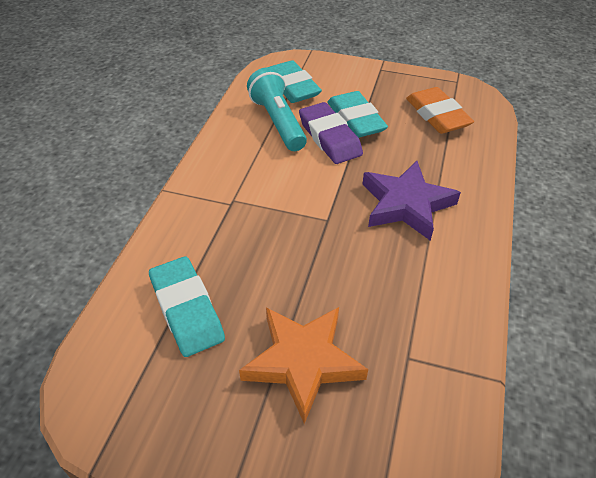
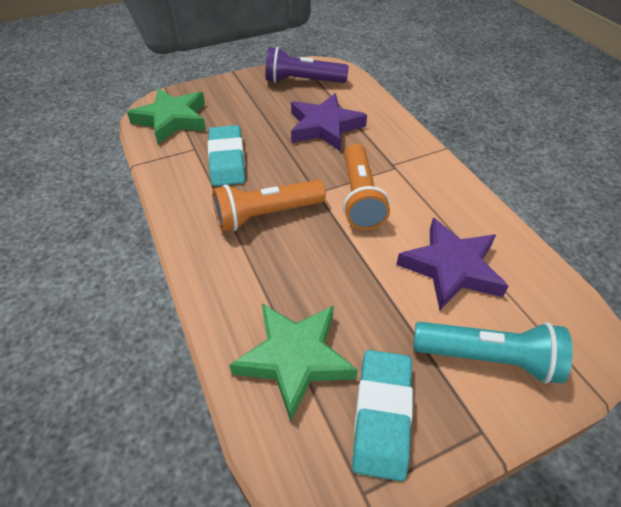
green star: 0 -> 2
orange eraser: 1 -> 0
orange flashlight: 0 -> 2
orange star: 1 -> 0
purple eraser: 1 -> 0
purple flashlight: 0 -> 1
purple star: 1 -> 2
turquoise eraser: 3 -> 2

